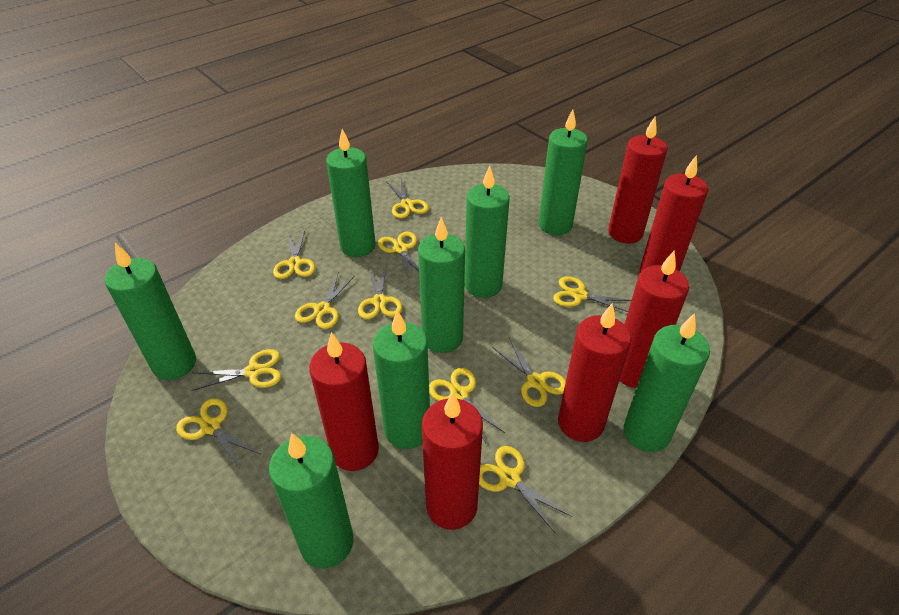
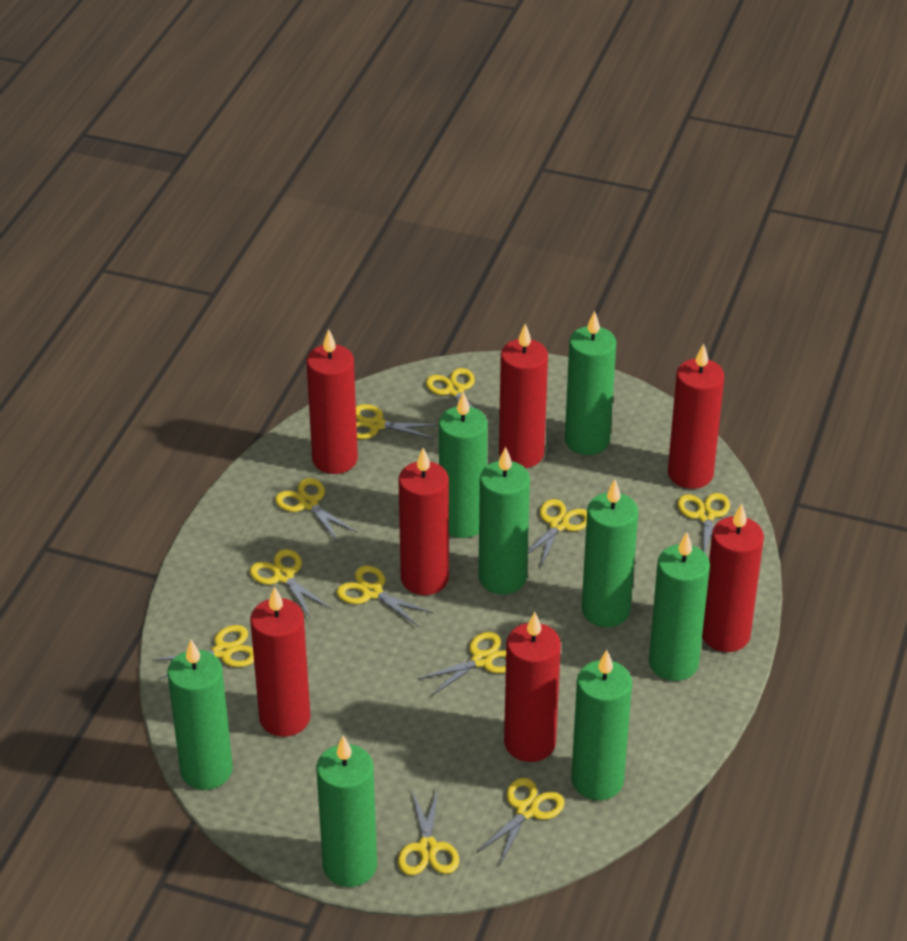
red candle: 6 -> 7

